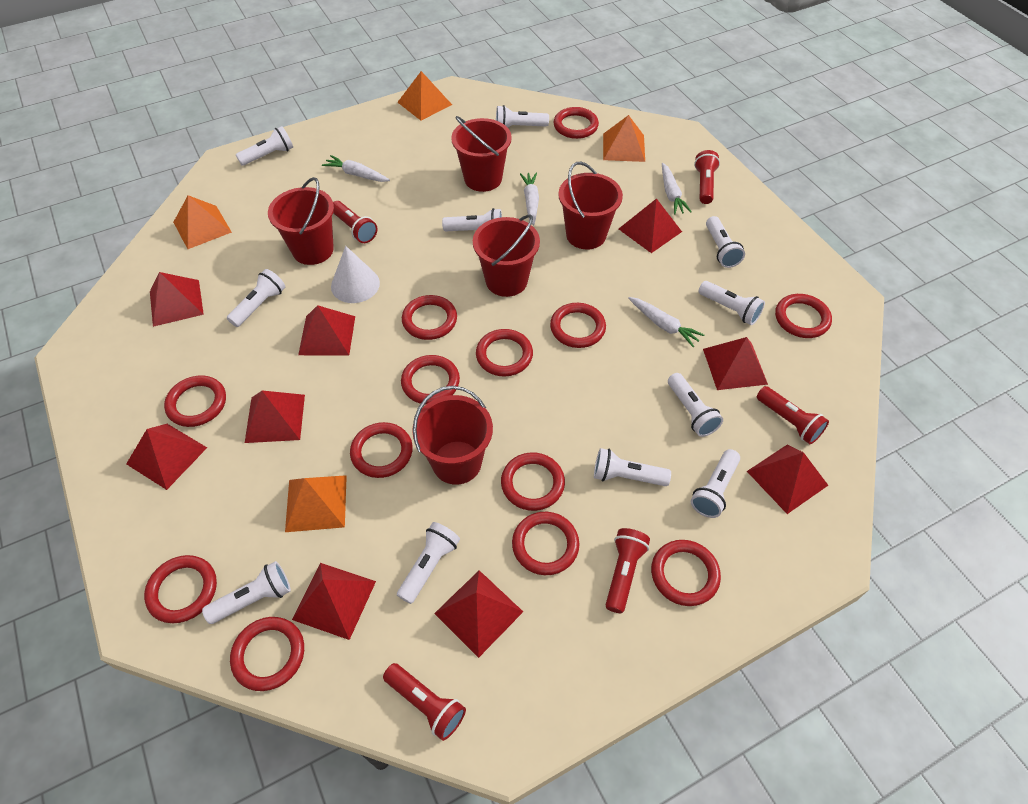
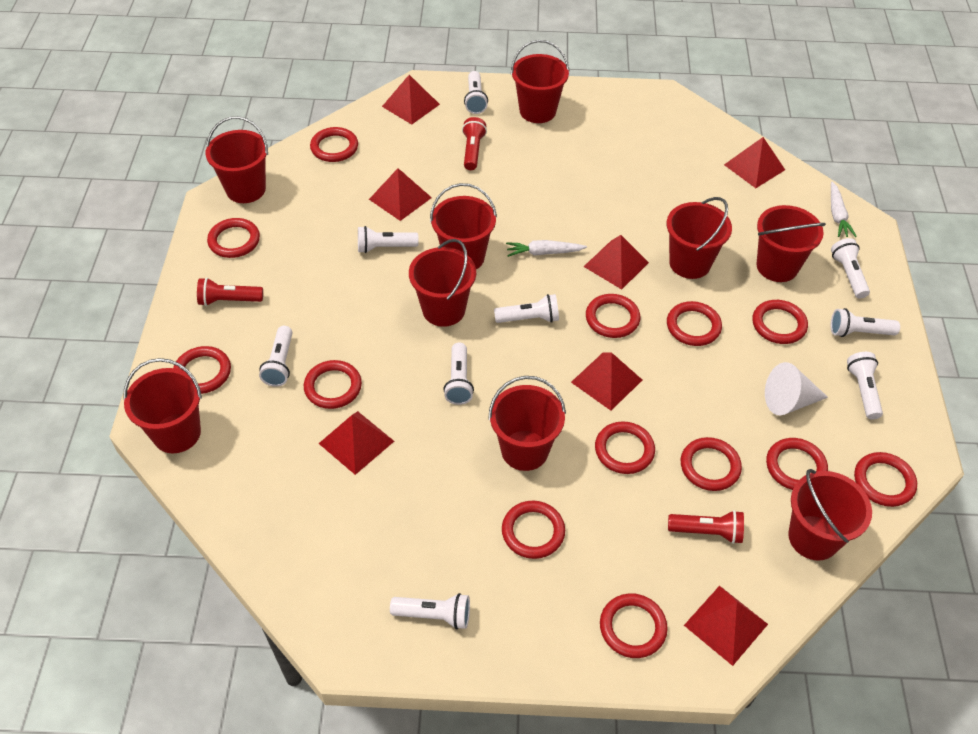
orange pyramid: 4 -> 0
red bucket: 5 -> 9
red flashlight: 5 -> 3
red pyramid: 9 -> 7
white carrot: 4 -> 2
white flashlight: 11 -> 9

